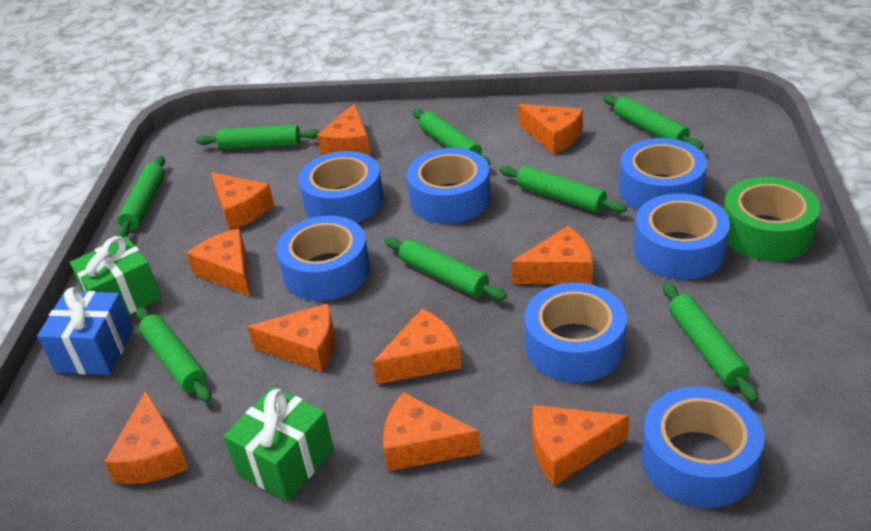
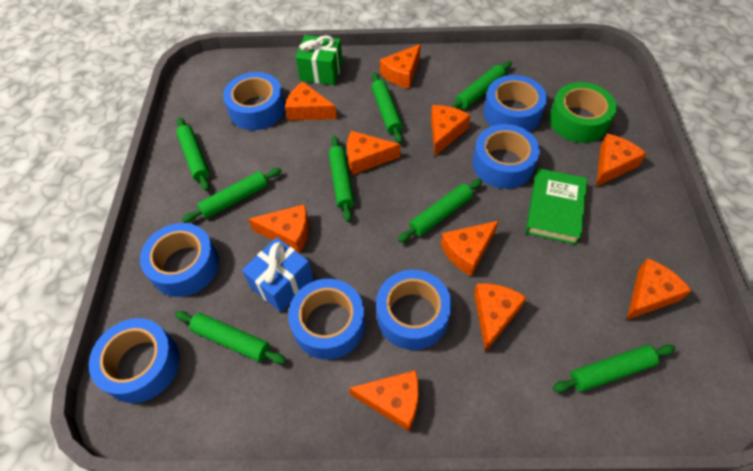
green book: 0 -> 1
green gift: 2 -> 1

